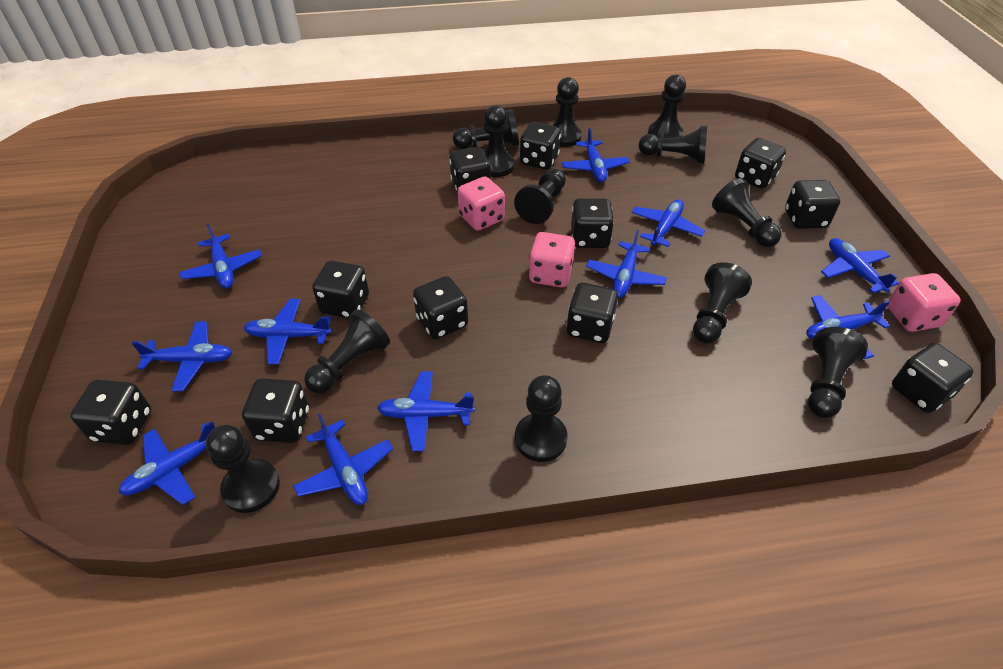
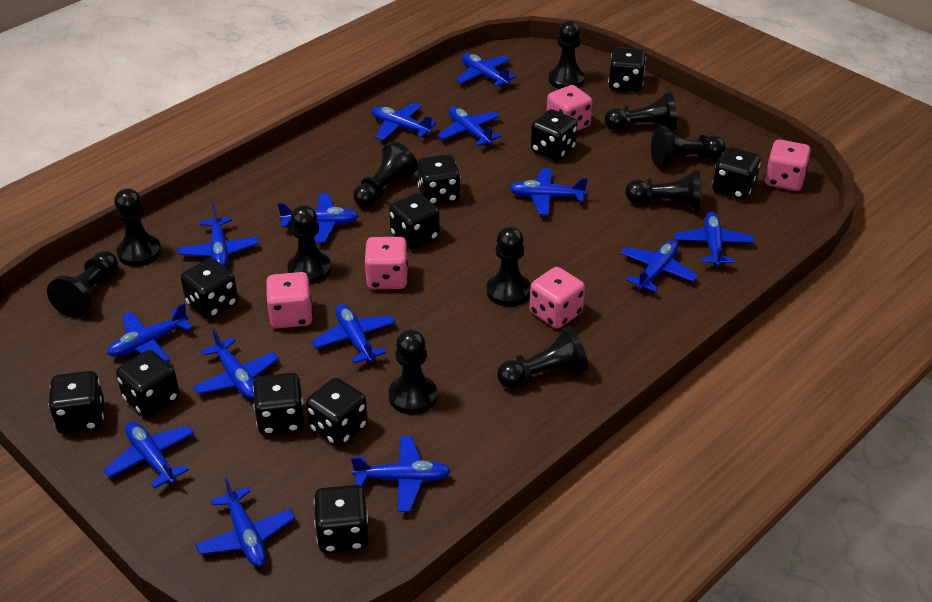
black pawn: 12 -> 11
blue plane: 11 -> 14
pink dice: 3 -> 5

